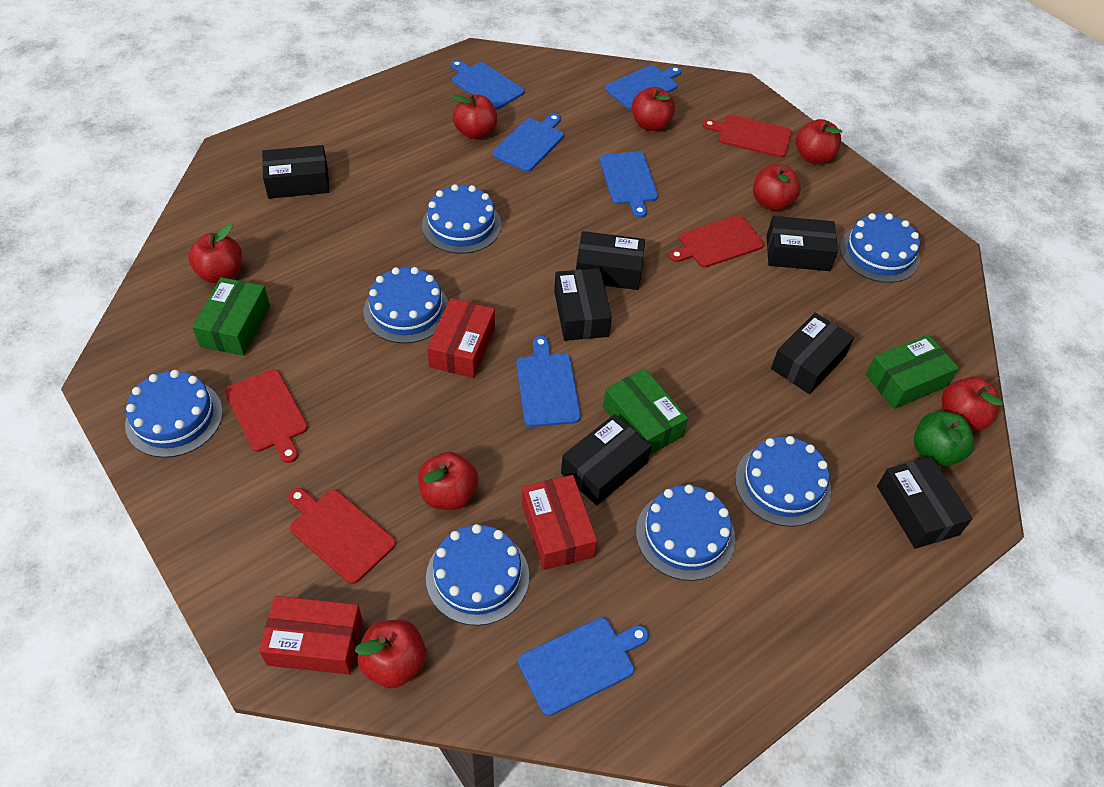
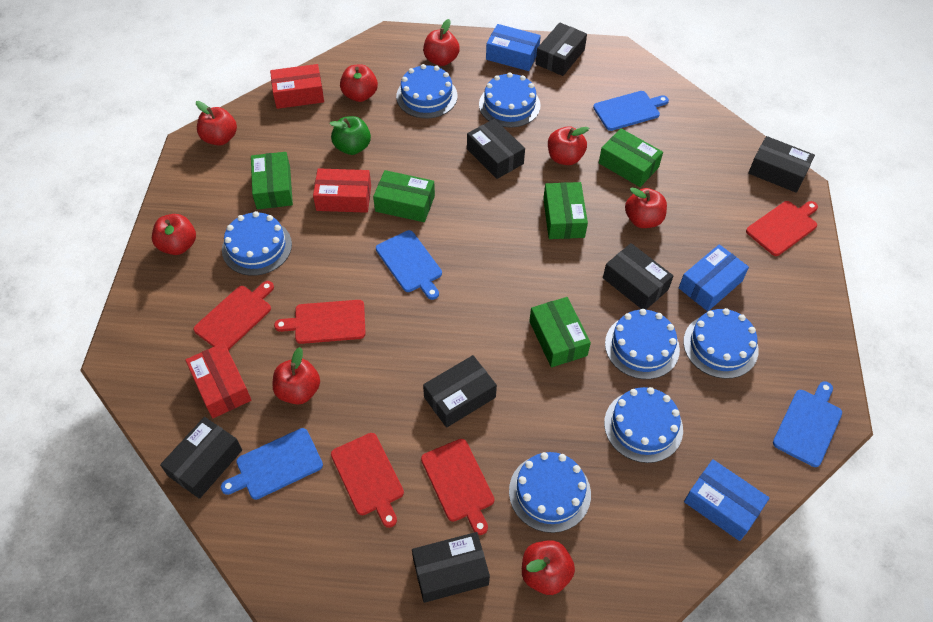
blue box: 0 -> 3
blue cutting board: 6 -> 4
green box: 3 -> 5
red cutting board: 4 -> 5

